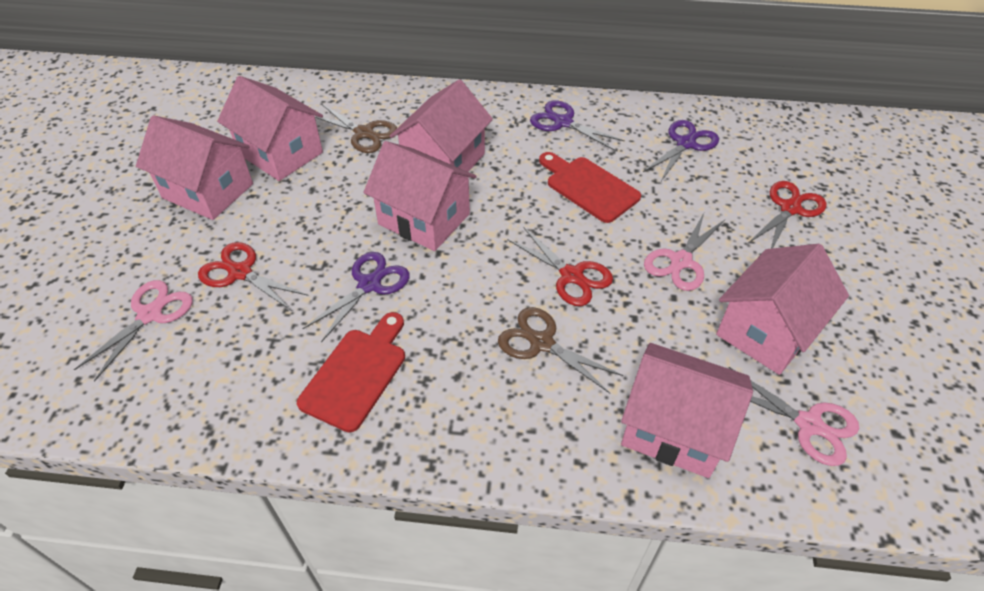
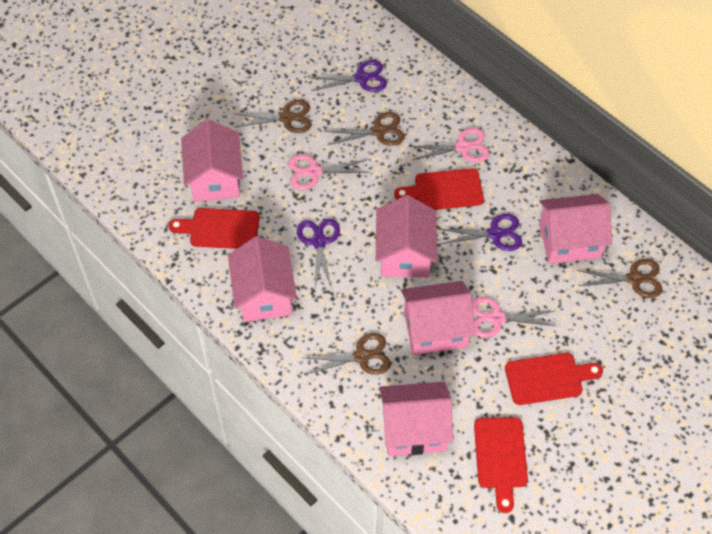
brown scissors: 2 -> 4
red cutting board: 2 -> 4
red scissors: 3 -> 0

